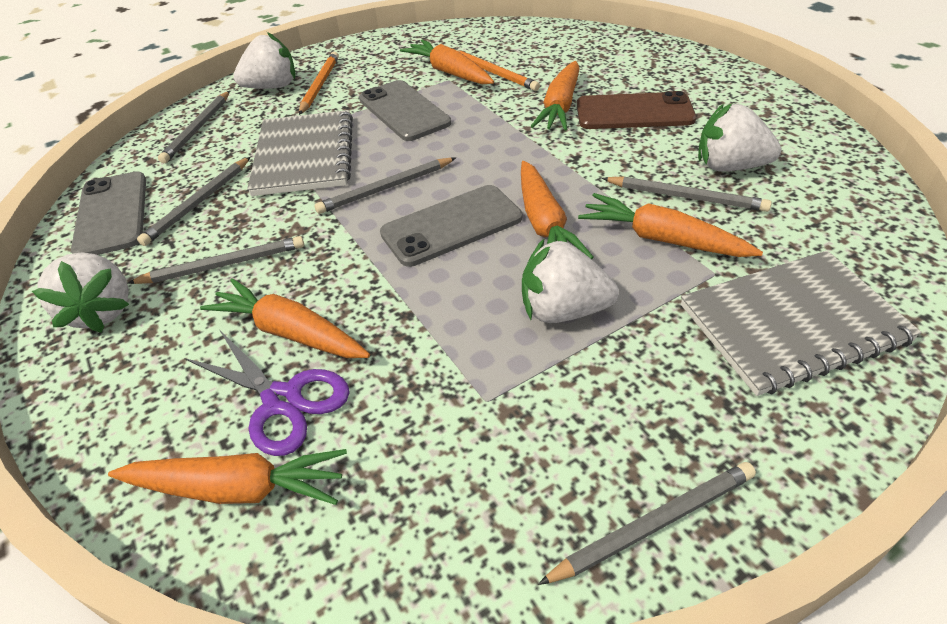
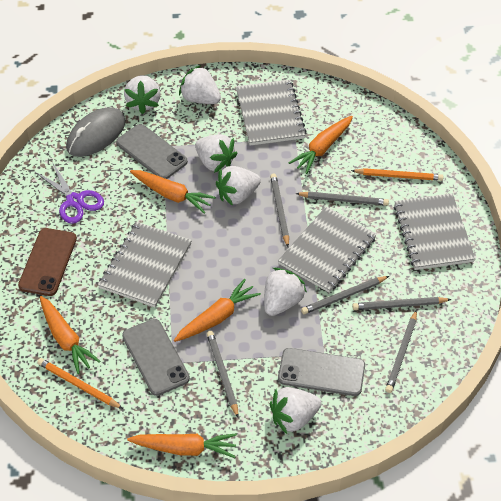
grey mouse: 0 -> 1
grey notebook: 2 -> 4
orange carrot: 6 -> 5
white strawberry: 4 -> 6

